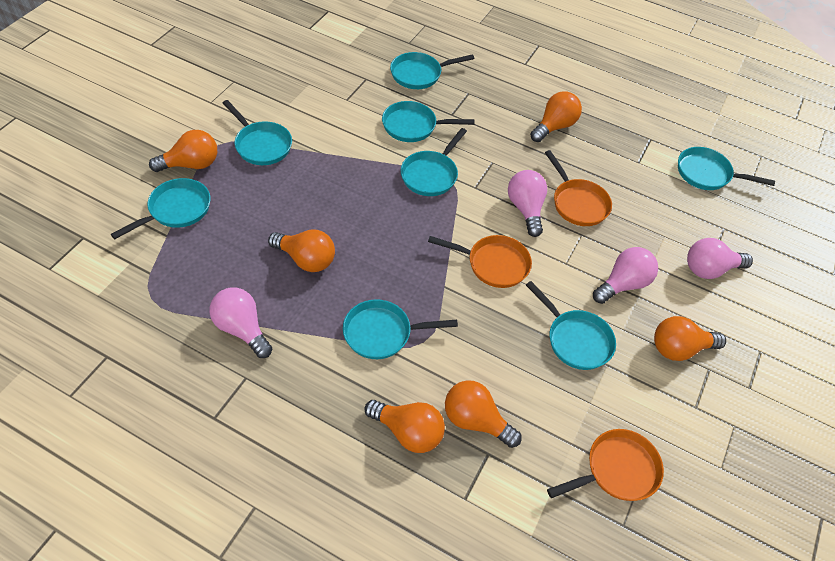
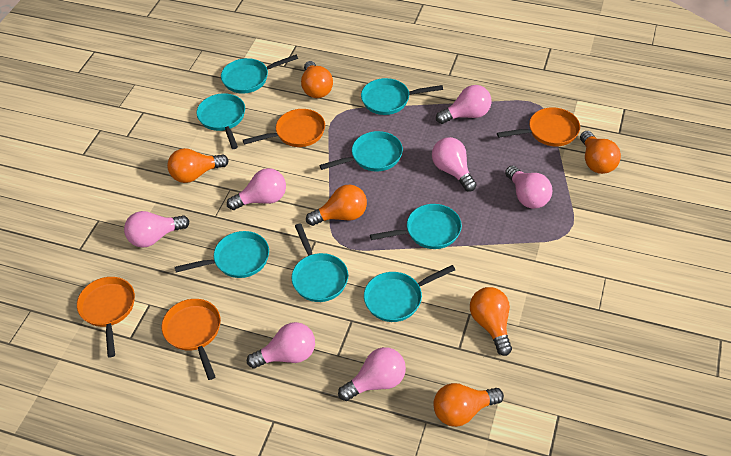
orange pan: 3 -> 4
pink light bulb: 4 -> 7

